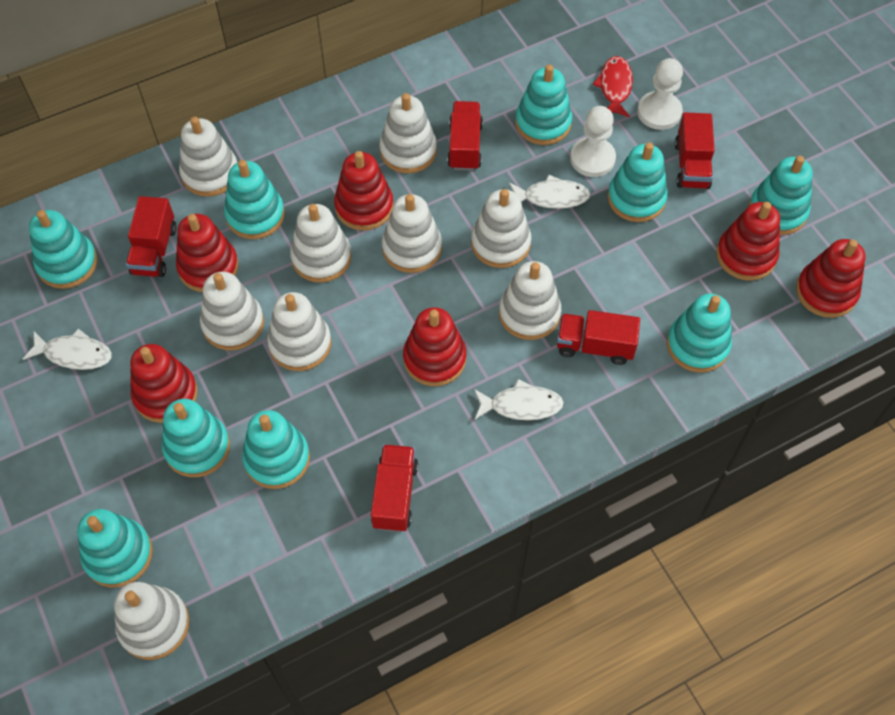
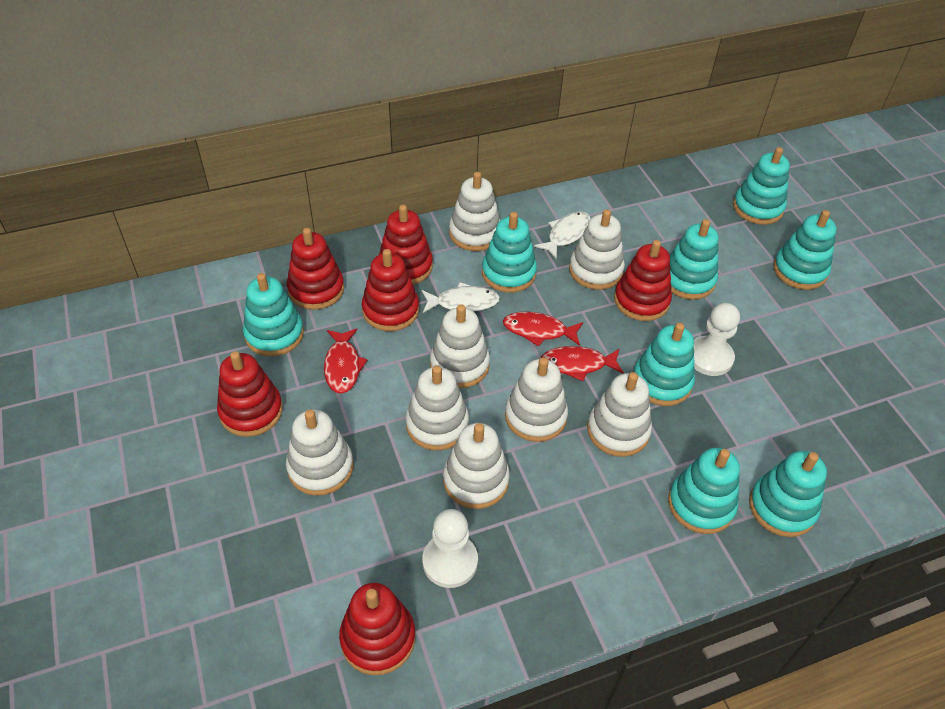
red fish: 1 -> 3
red truck: 5 -> 0
turquoise stacking toy: 9 -> 8
white fish: 3 -> 2
white stacking toy: 9 -> 8

